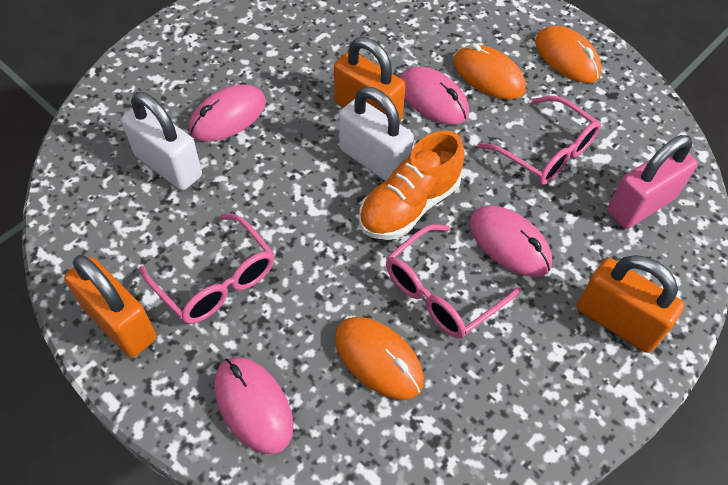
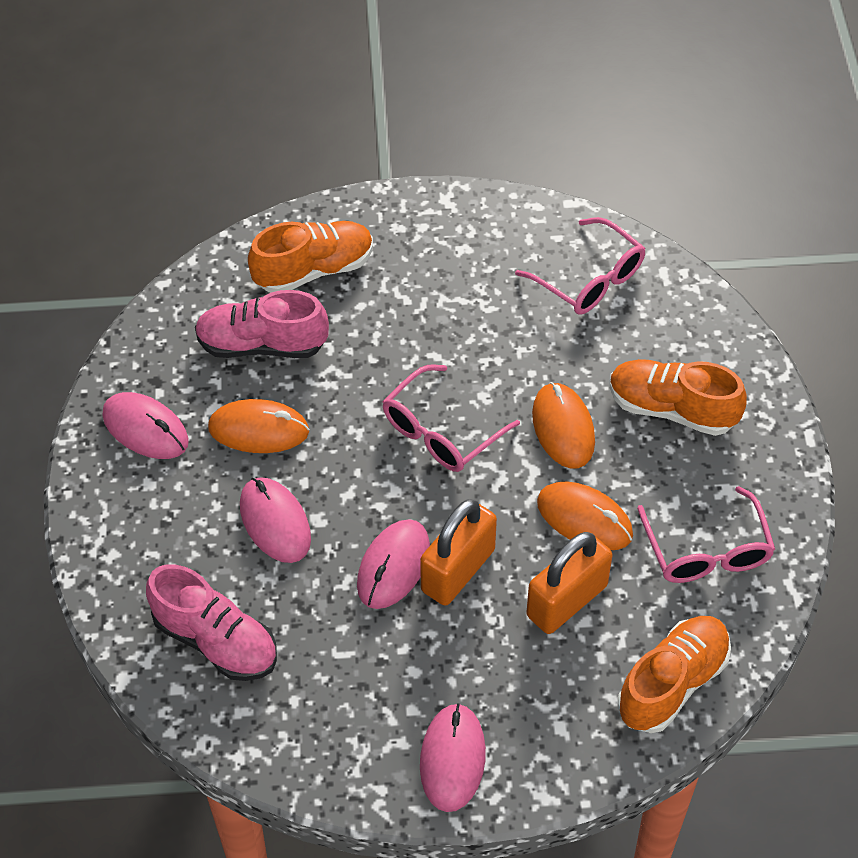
orange padlock: 3 -> 2
orange shoe: 1 -> 3
pink padlock: 1 -> 0
pink shoe: 0 -> 2
white padlock: 2 -> 0

